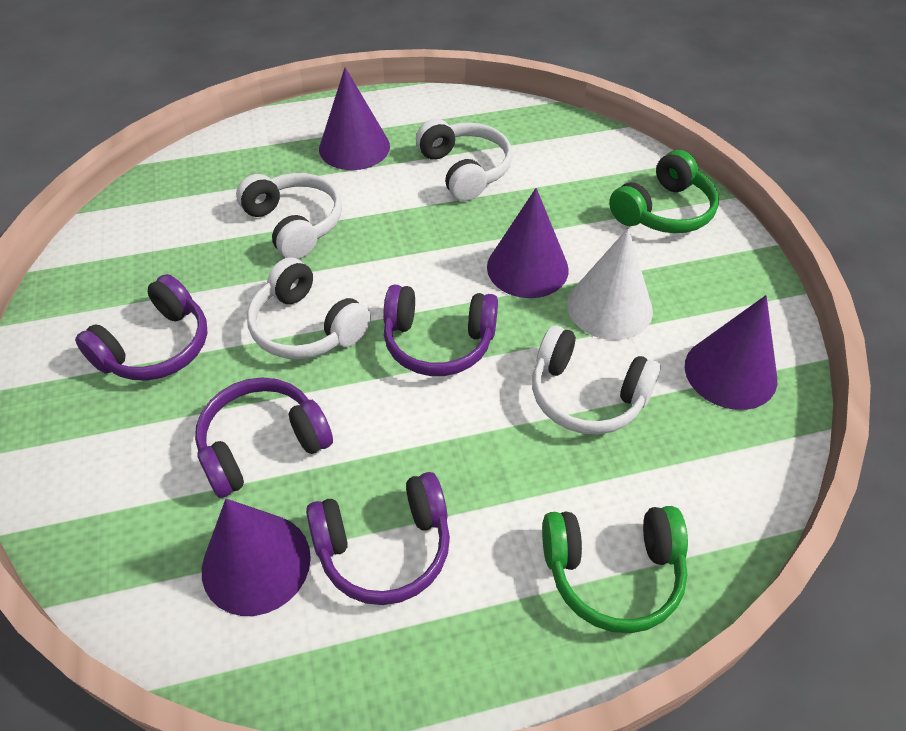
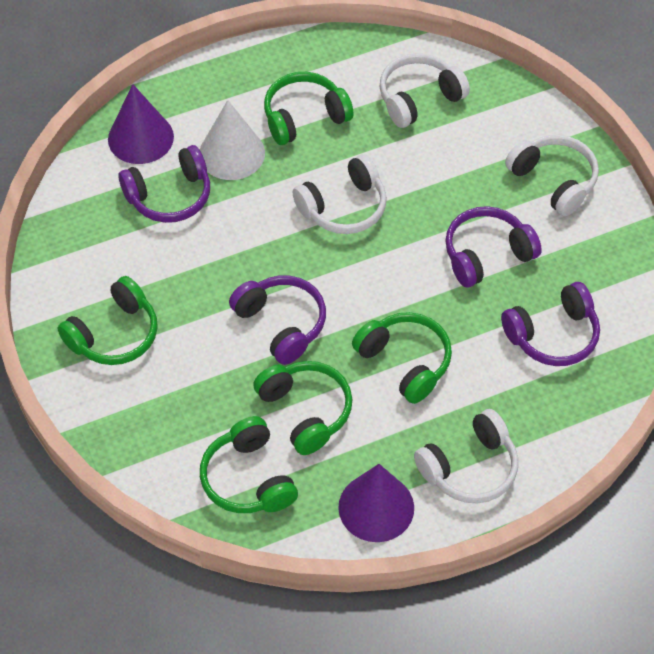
green headphones: 2 -> 5
purple cone: 4 -> 2

